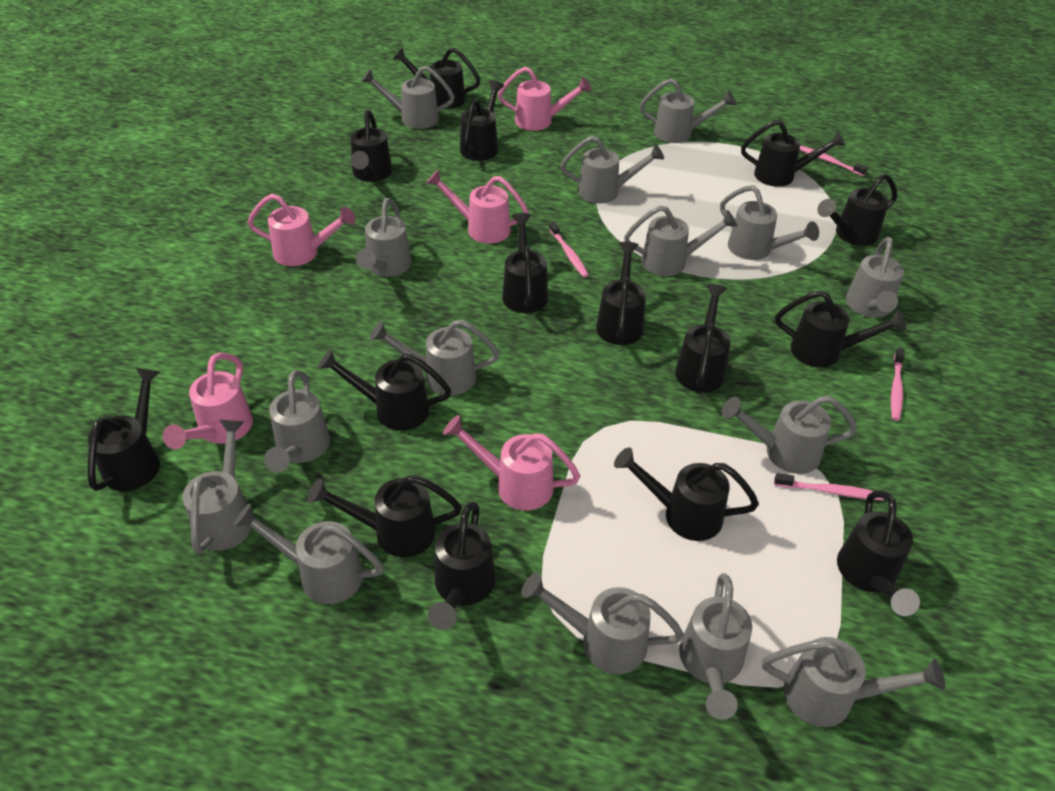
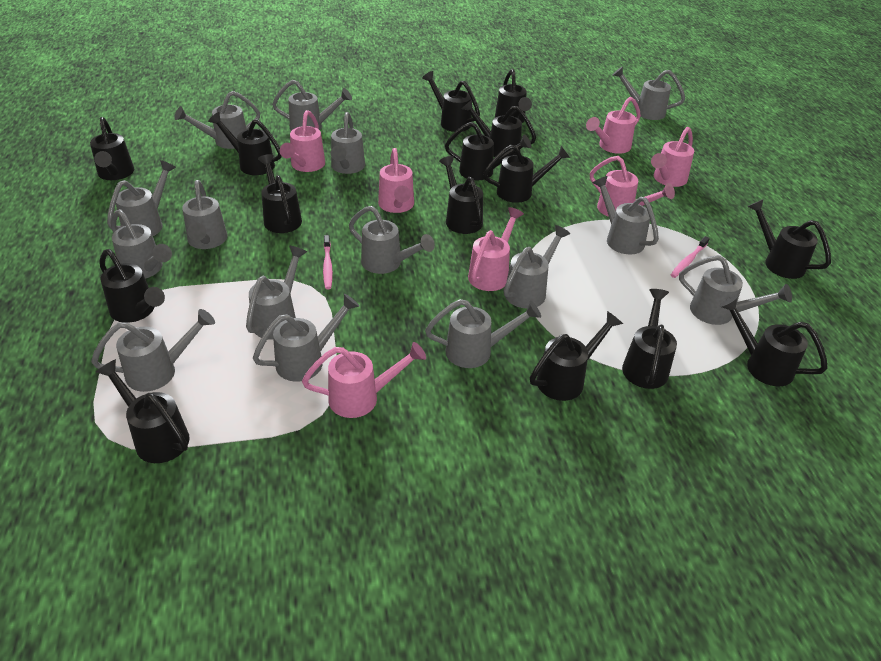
pink toothbrush: 4 -> 2
pink watering can: 5 -> 7

